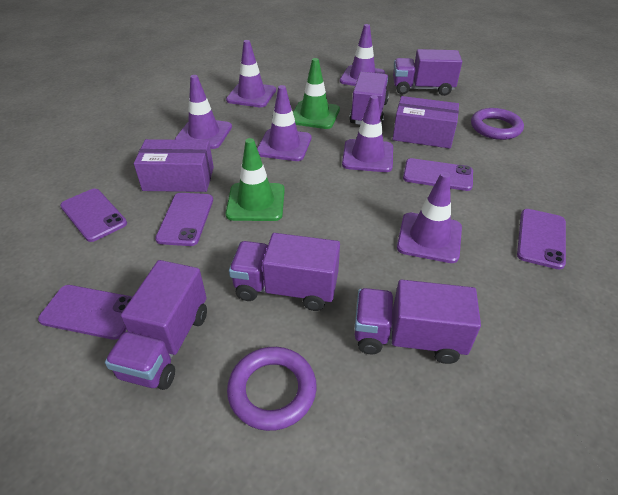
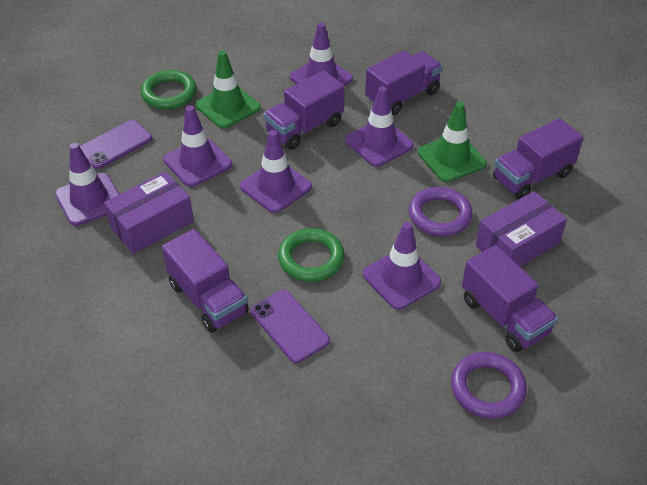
green ring: 0 -> 2
purple phone: 5 -> 2

